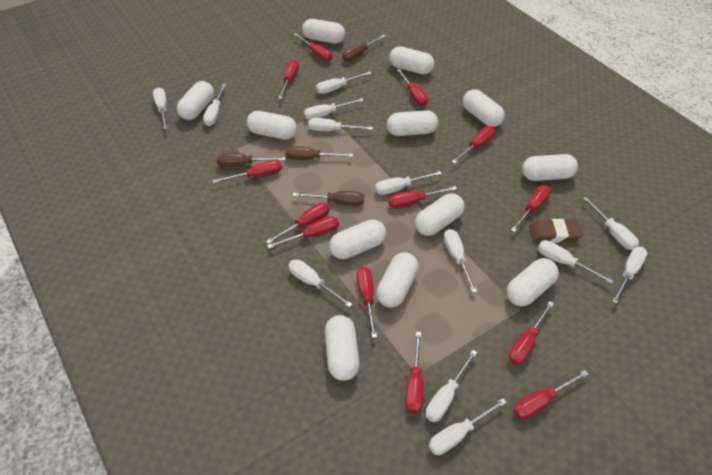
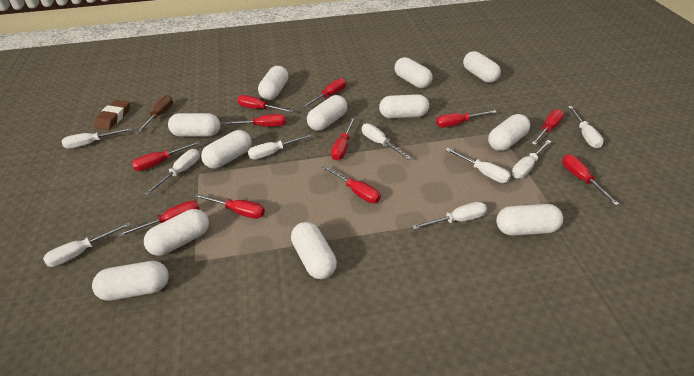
brown screwdriver: 4 -> 1
red screwdriver: 13 -> 11
white screwdriver: 13 -> 9

